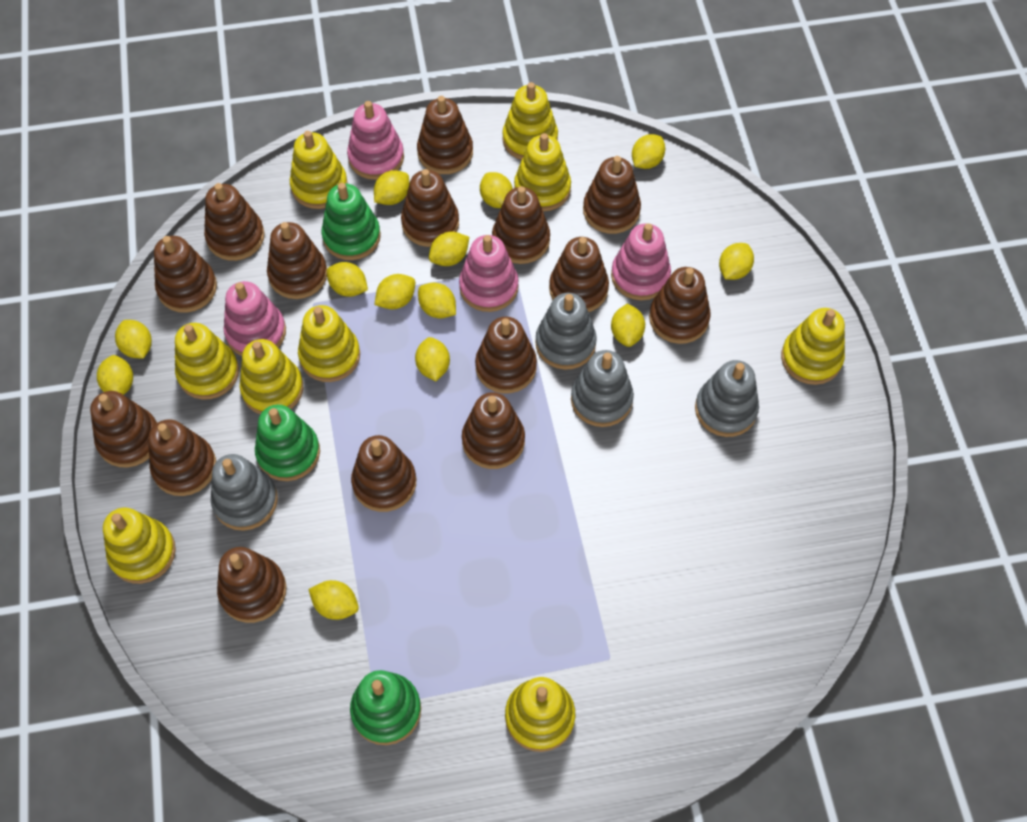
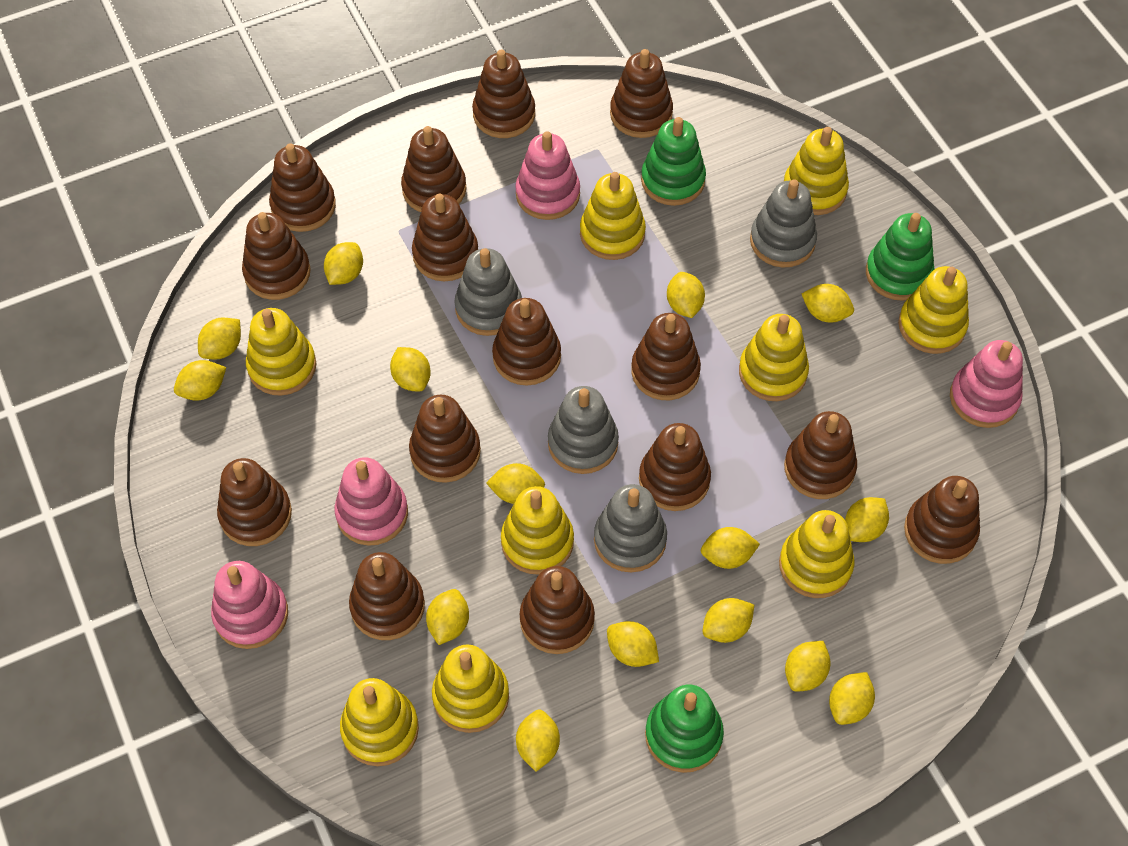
yellow lemon: 13 -> 15

